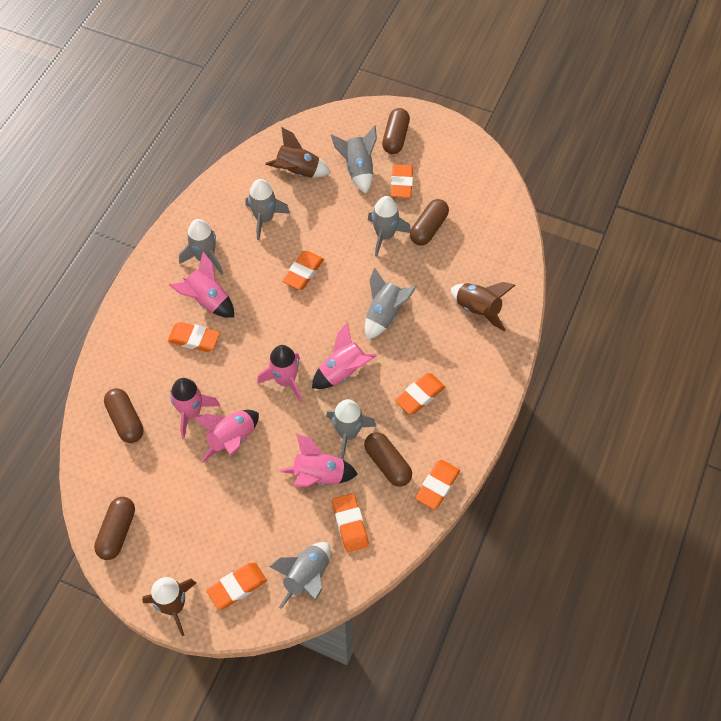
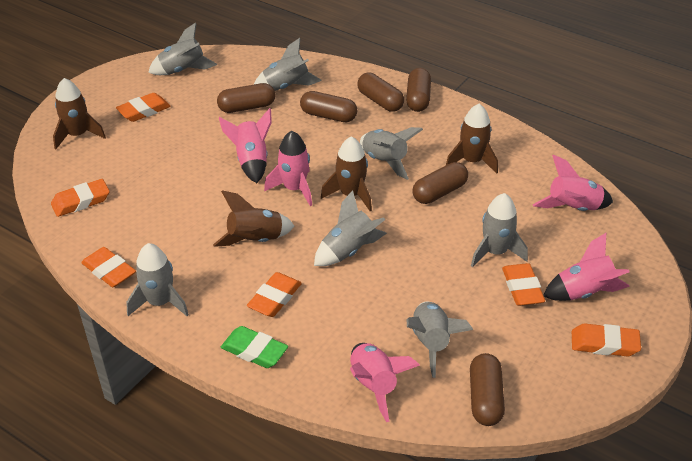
brown capsule: 5 -> 6
brown rocket: 3 -> 4
green eraser: 0 -> 1
orange eraser: 7 -> 6
pink rocket: 6 -> 5

